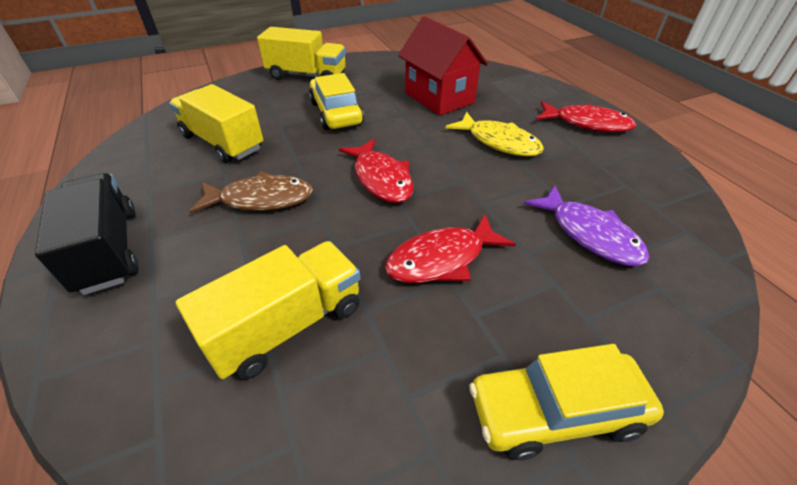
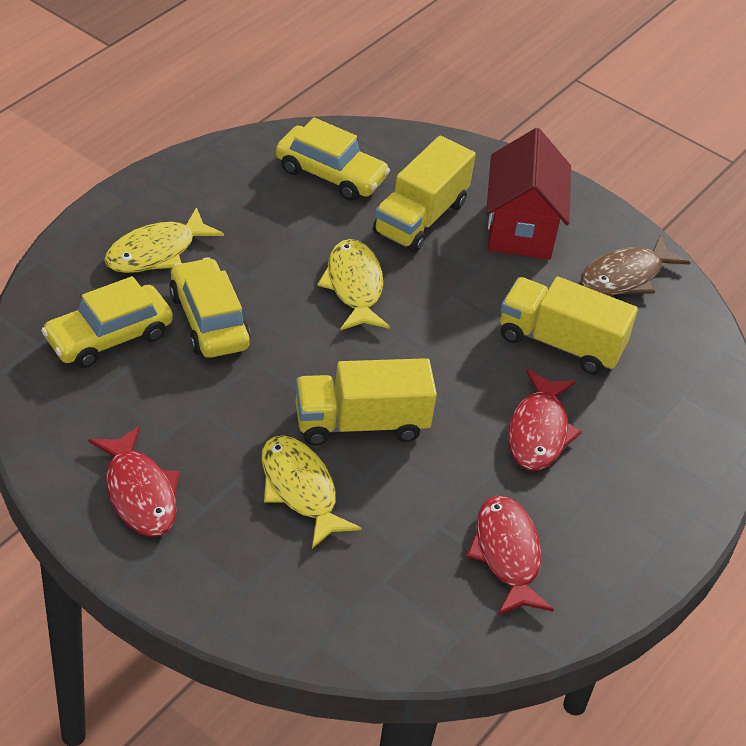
black truck: 1 -> 0
purple fish: 1 -> 0
yellow car: 2 -> 3
yellow fish: 1 -> 3

